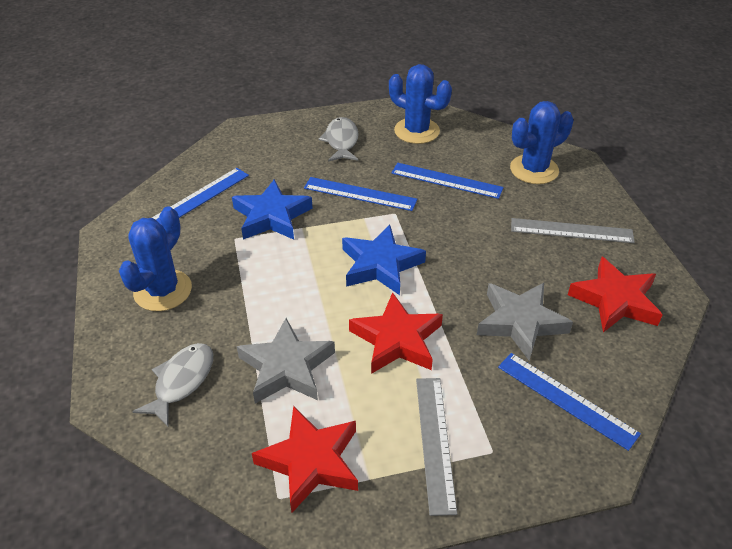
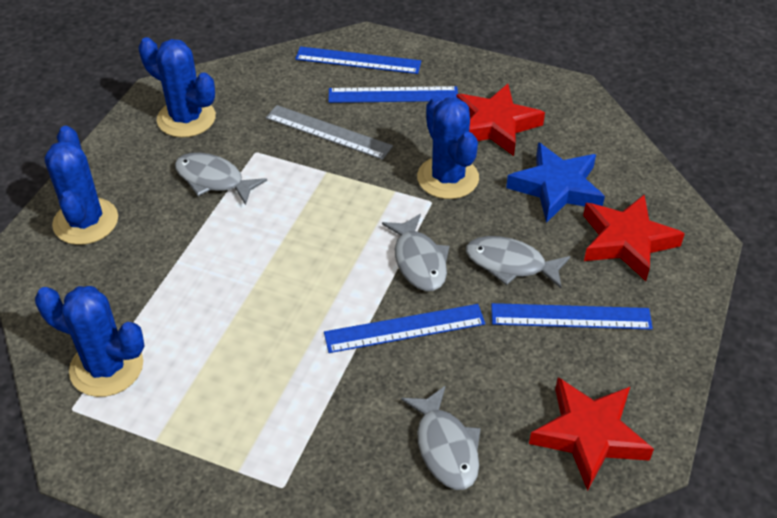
blue cactus: 3 -> 4
blue star: 2 -> 1
grey fish: 2 -> 4
grey ruler: 2 -> 1
grey star: 2 -> 0

